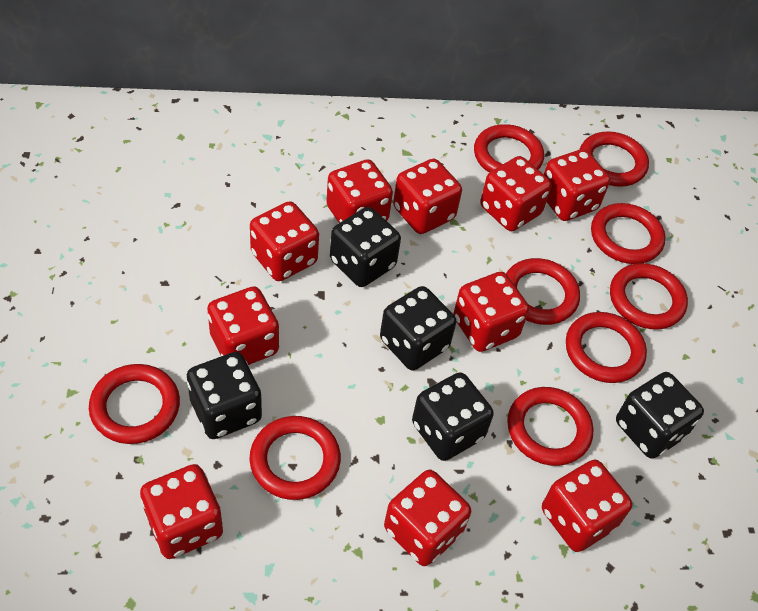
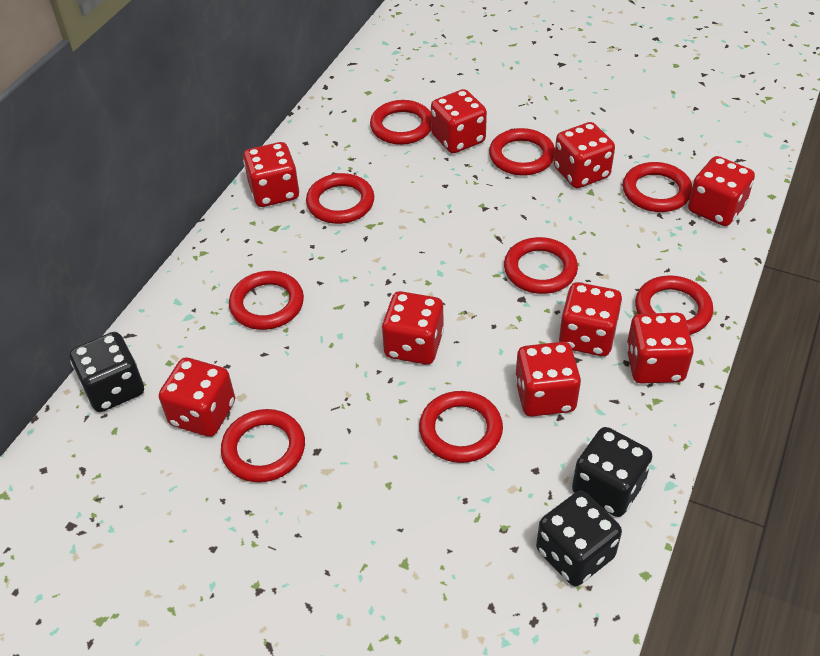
black dice: 5 -> 3
red dice: 10 -> 9

